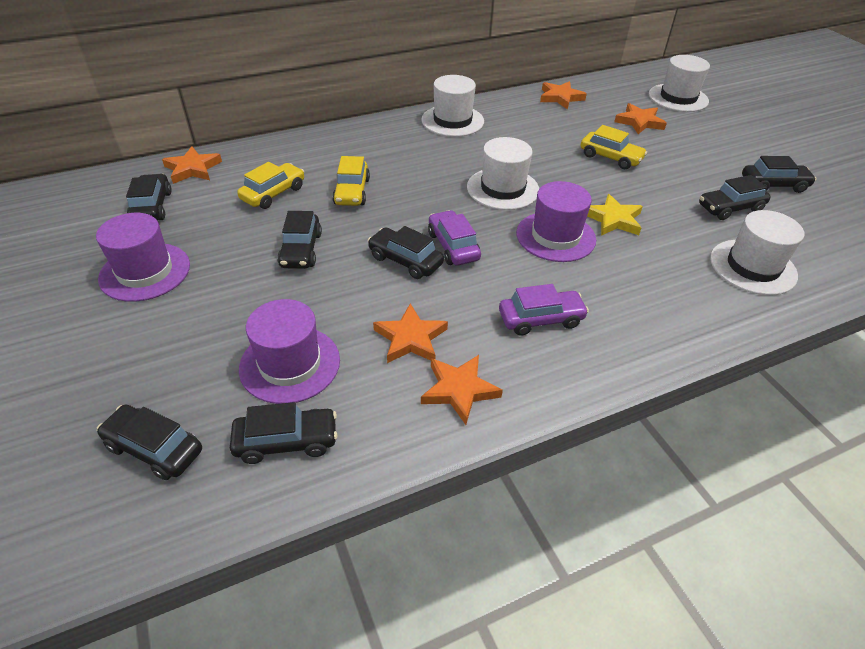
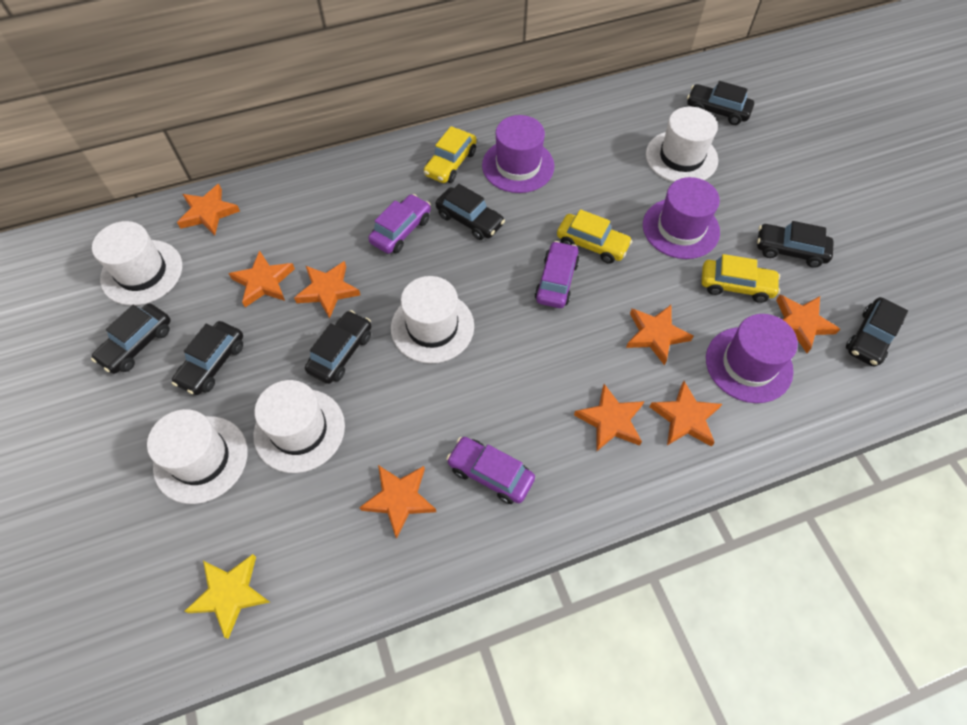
orange star: 5 -> 8
purple car: 2 -> 3
white hat: 4 -> 5

